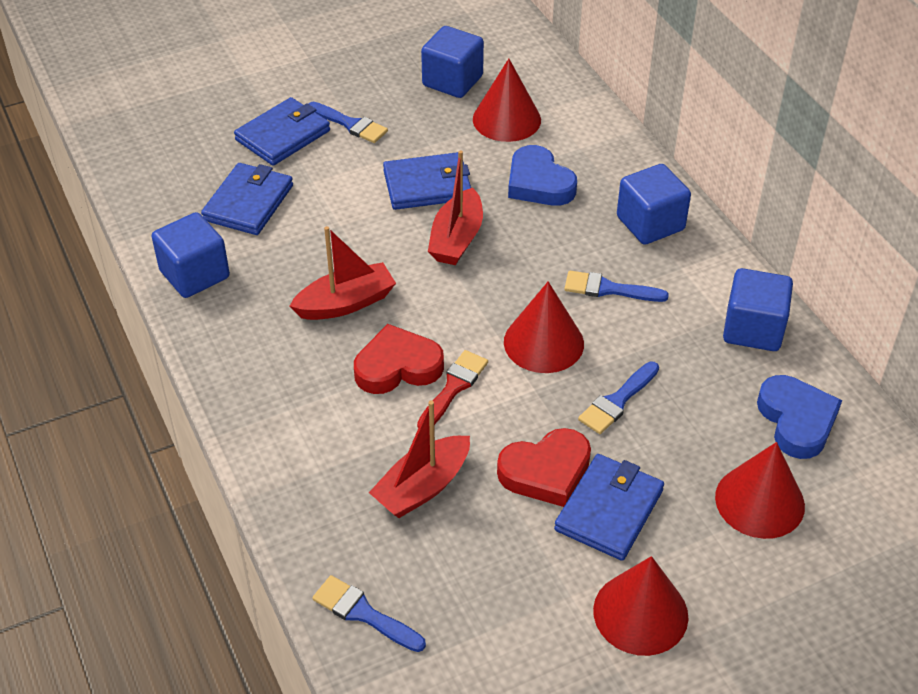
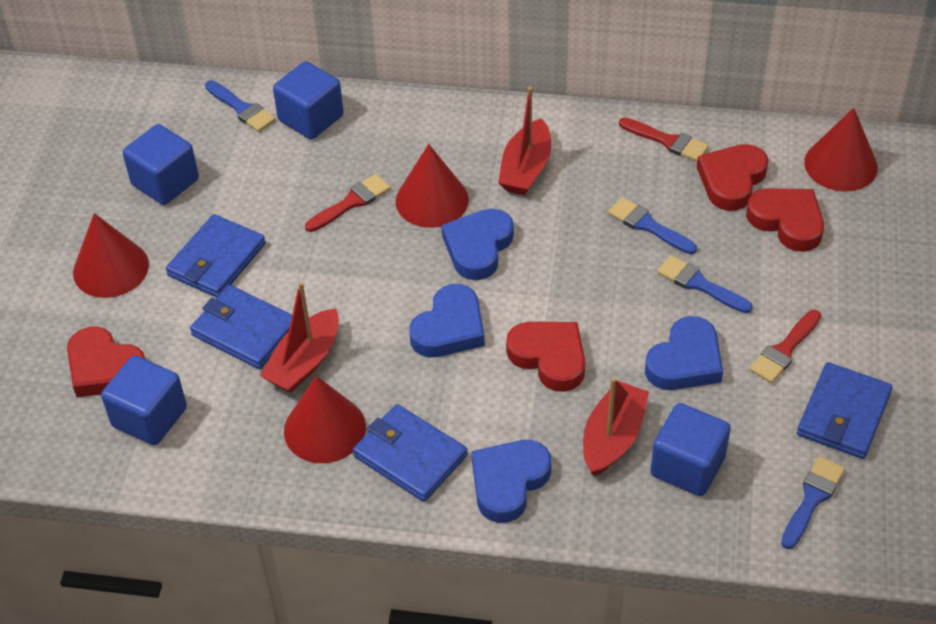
blue heart: 2 -> 4
red brush: 1 -> 3
red heart: 2 -> 4

